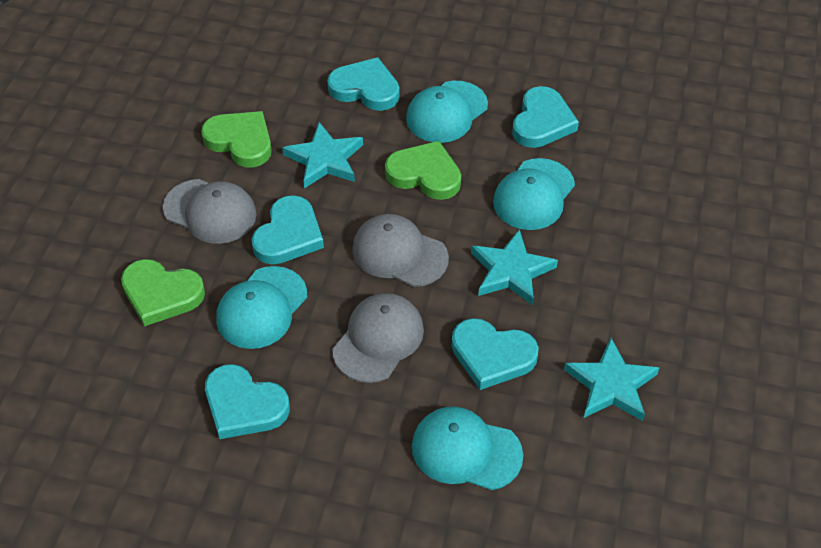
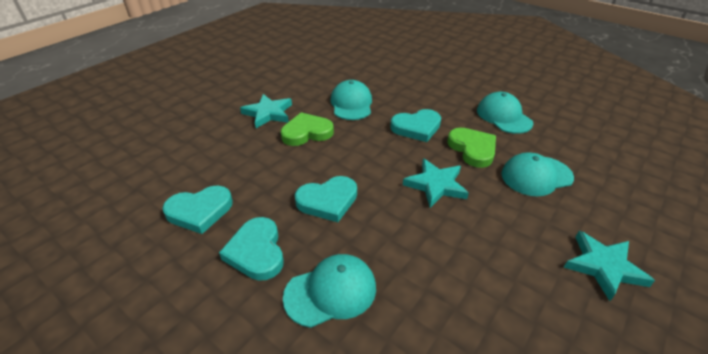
green heart: 3 -> 2
grey cap: 3 -> 0
turquoise heart: 5 -> 4

